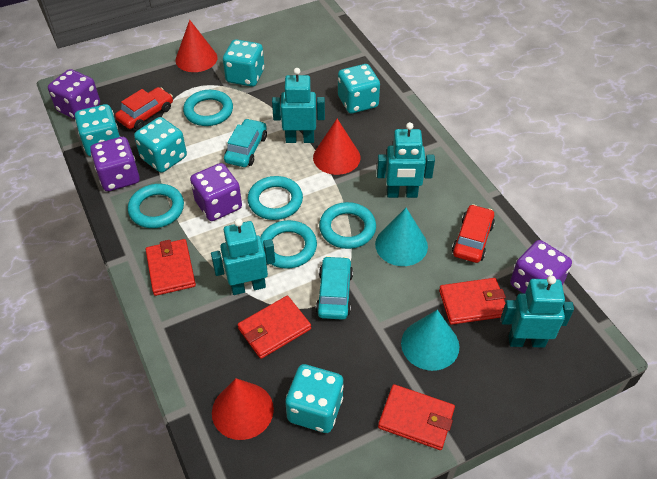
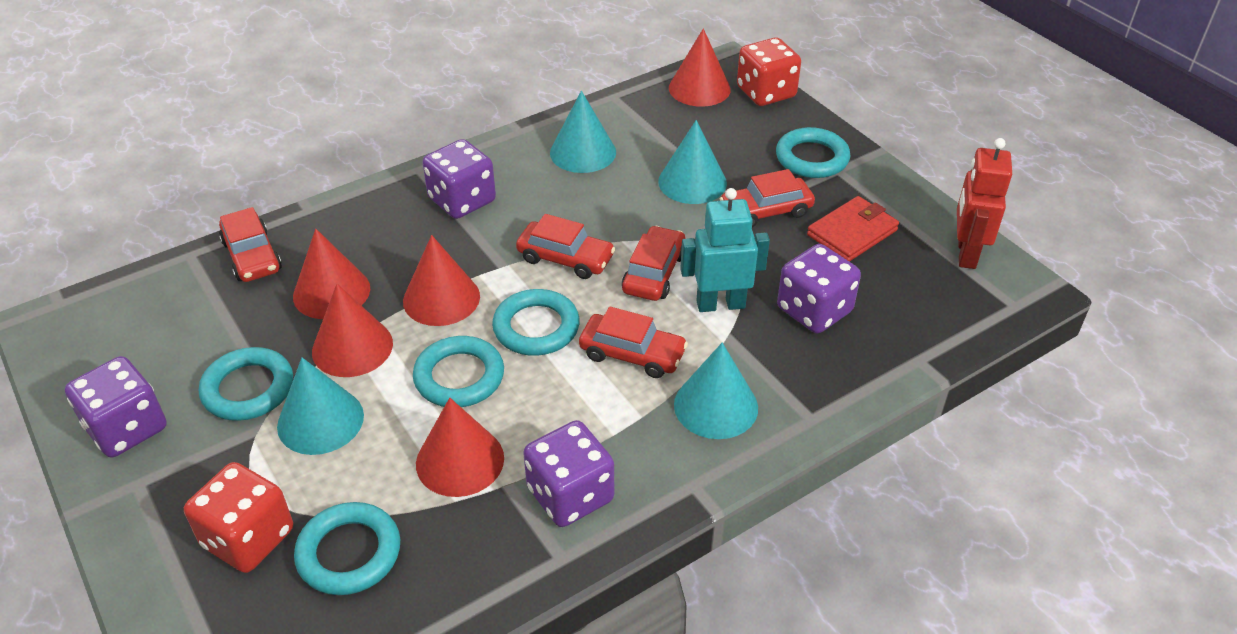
red car: 2 -> 5
red cone: 3 -> 5
red dice: 0 -> 2
red robot: 0 -> 1
red wallet: 4 -> 1
turquoise car: 2 -> 0
turquoise cone: 2 -> 4
turquoise dice: 5 -> 0
turquoise robot: 4 -> 1

